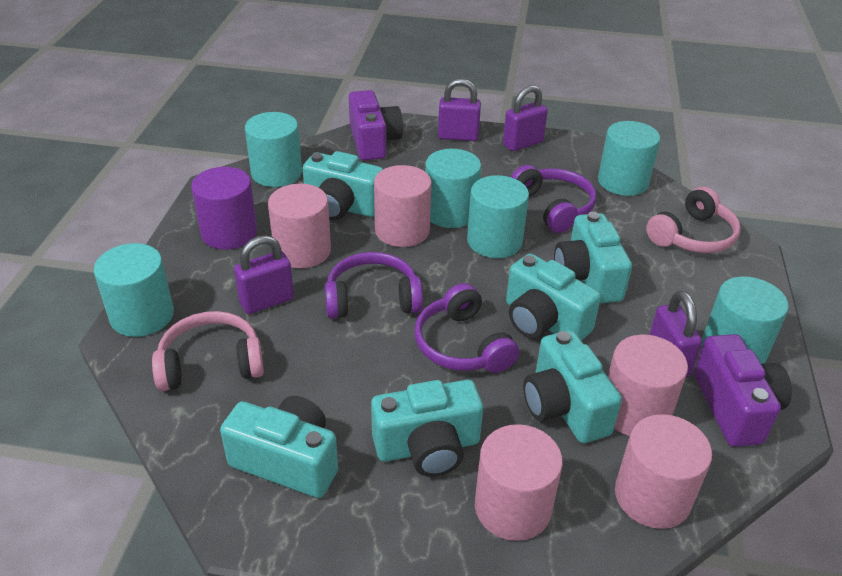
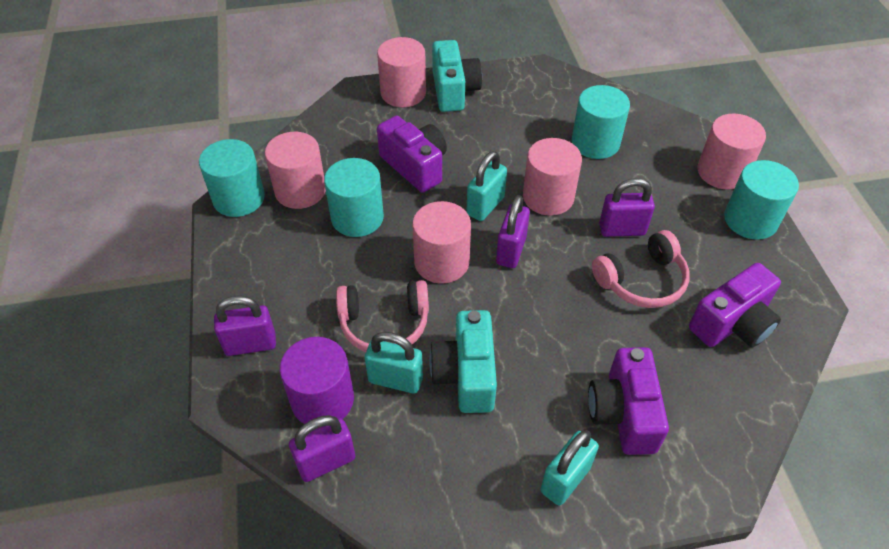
purple camera: 2 -> 3
purple headphones: 3 -> 0
turquoise camera: 6 -> 2
turquoise cylinder: 6 -> 4
turquoise padlock: 0 -> 3

